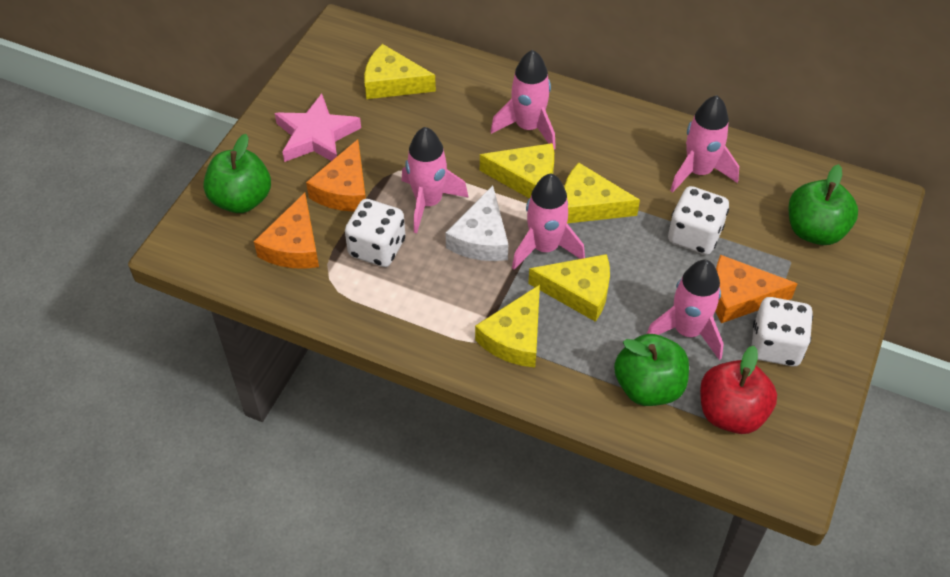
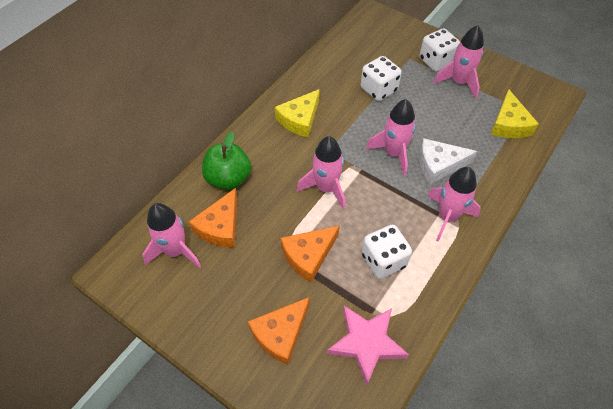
green apple: 3 -> 1
red apple: 1 -> 0
yellow cheese: 5 -> 2

